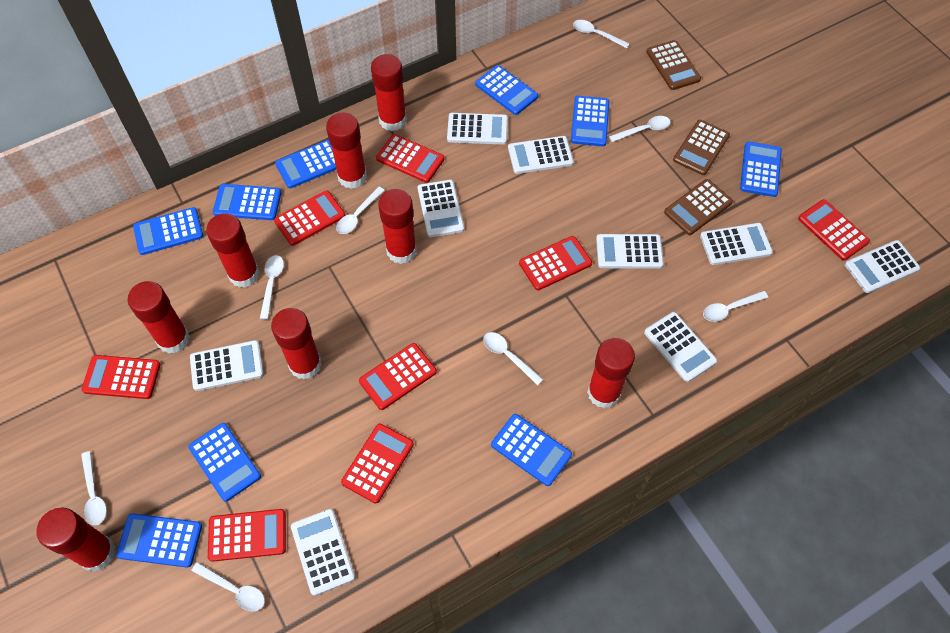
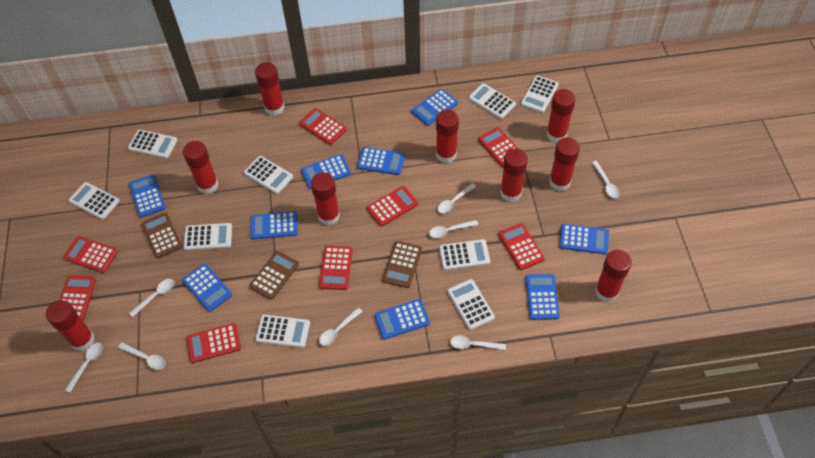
red glue stick: 8 -> 9

